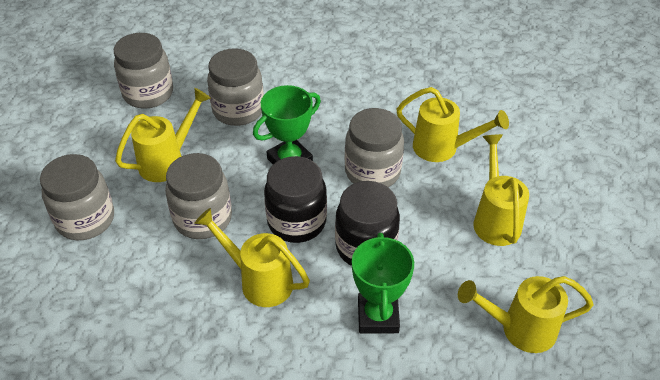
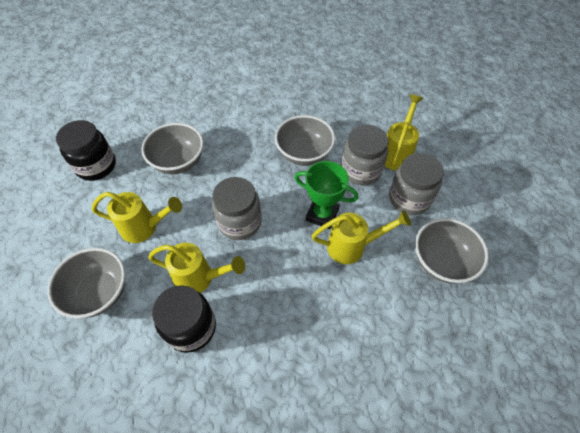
green trophy: 2 -> 1
grey bowl: 0 -> 4
grey jar: 5 -> 3
yellow watering can: 5 -> 4

